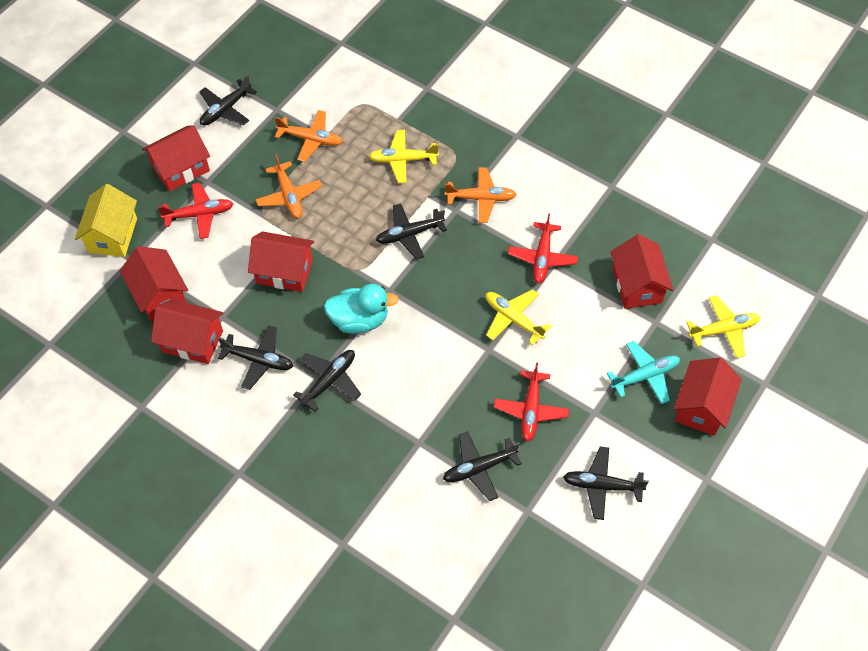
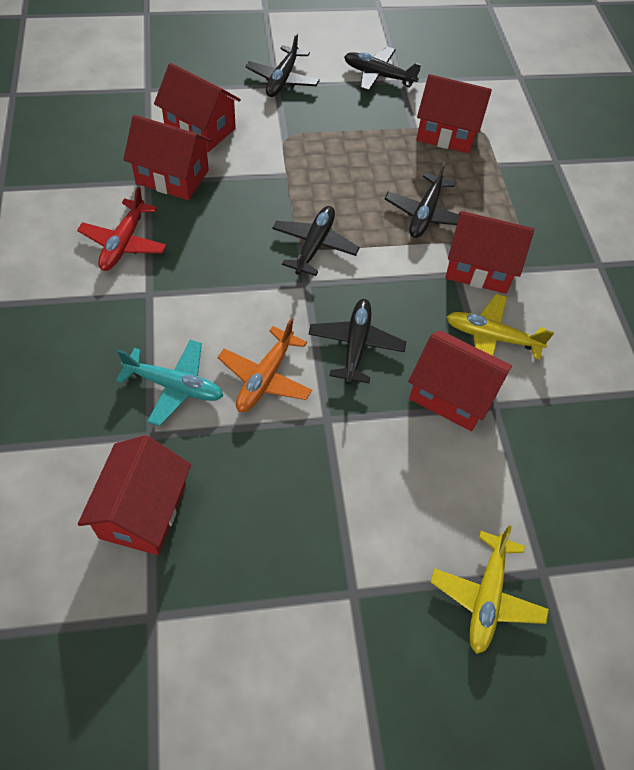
black plane: 6 -> 5
orange plane: 3 -> 1
red plane: 3 -> 1
turquoise duck: 1 -> 0
yellow house: 1 -> 0
yellow plane: 3 -> 2

